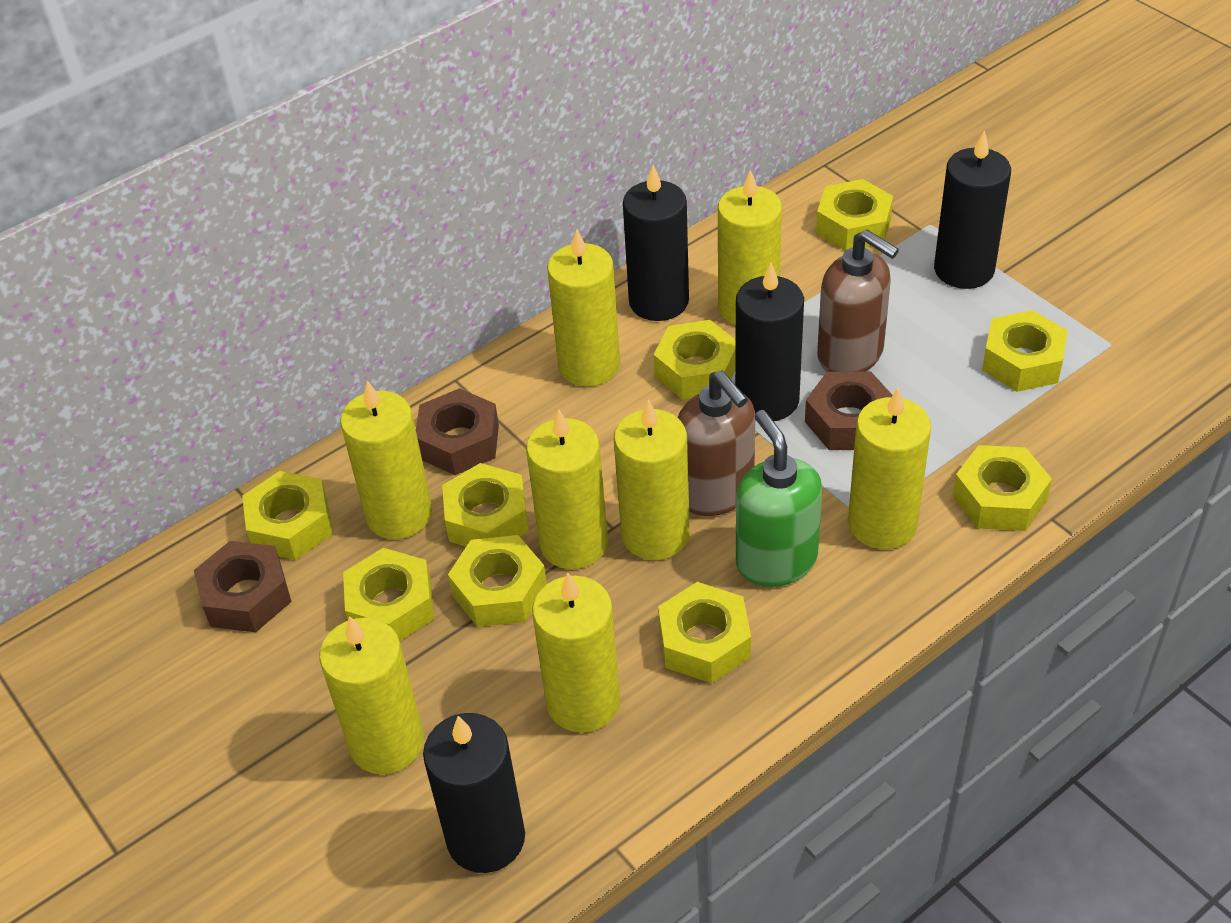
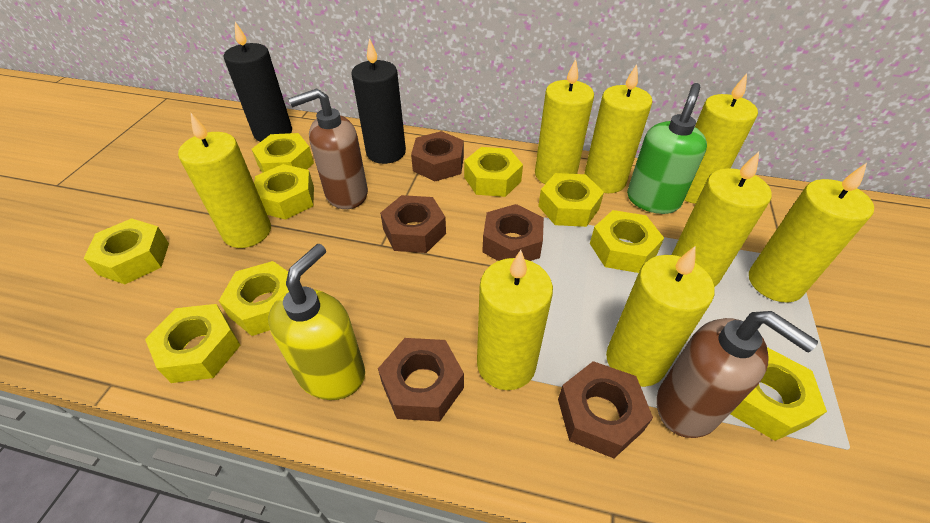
black candle: 4 -> 2
brown nut: 3 -> 5
yellow soap dispenser: 0 -> 1

